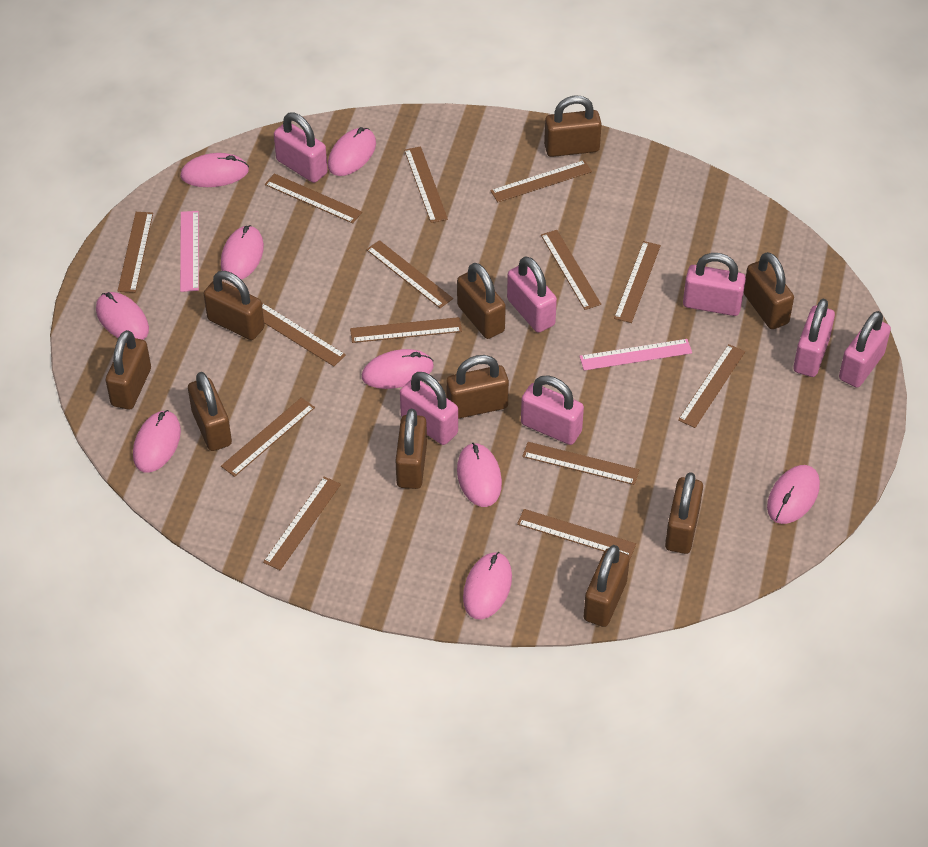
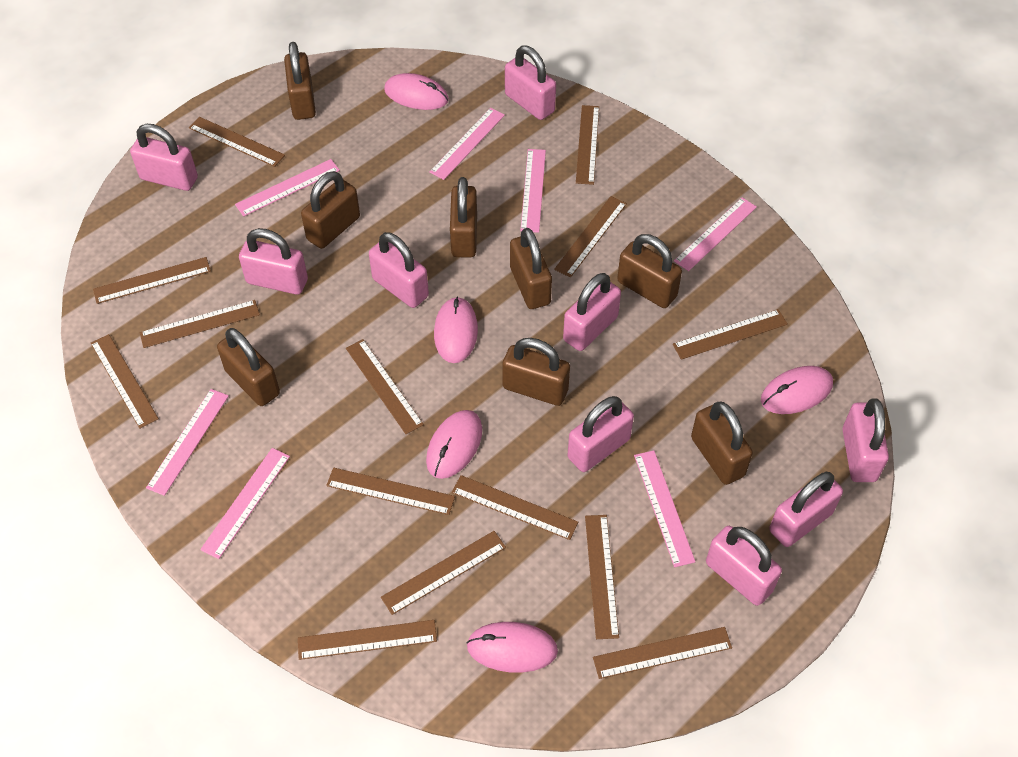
brown padlock: 10 -> 8
pink mouse: 9 -> 5
pink padlock: 7 -> 9
pink ruler: 2 -> 7

